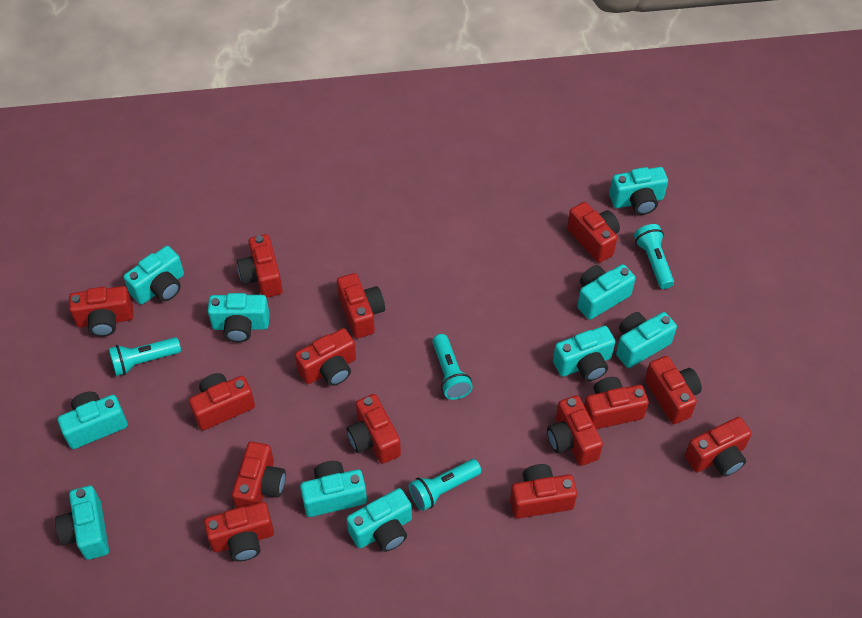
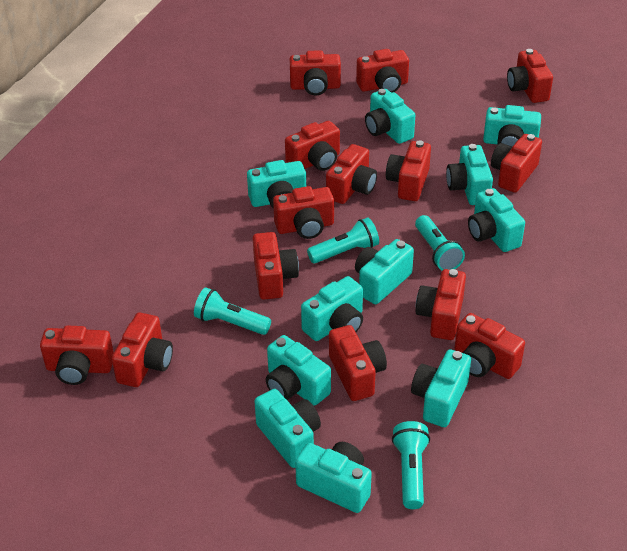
turquoise camera: 10 -> 11

